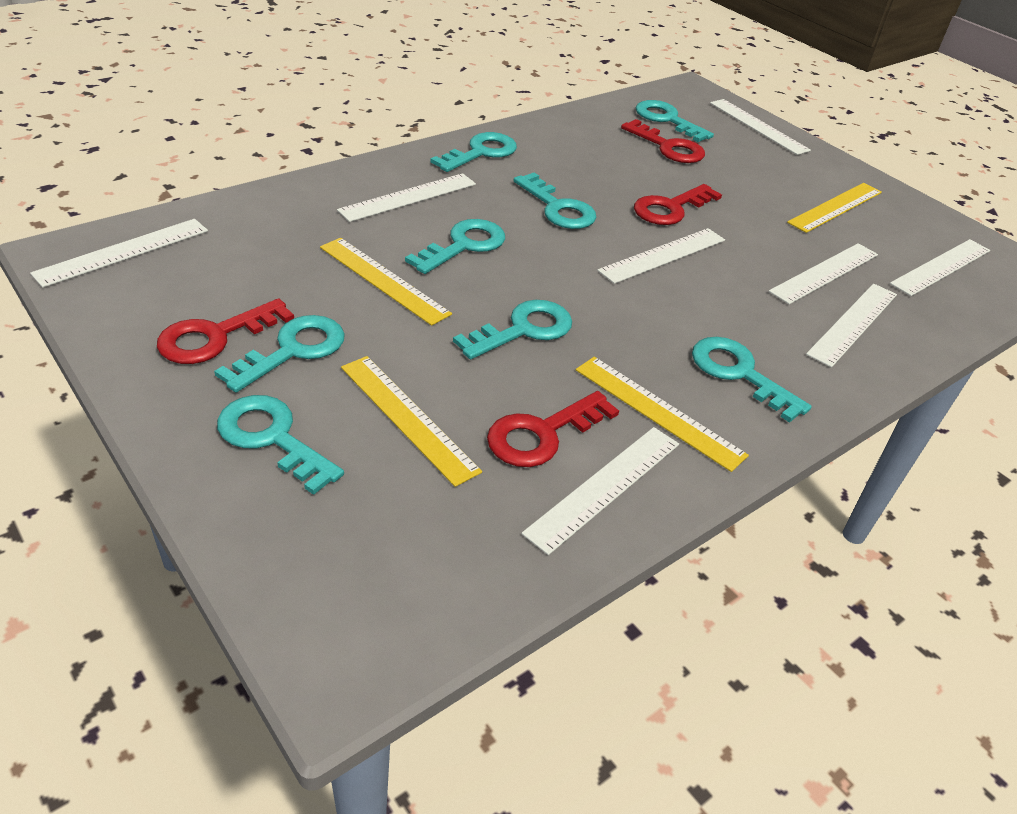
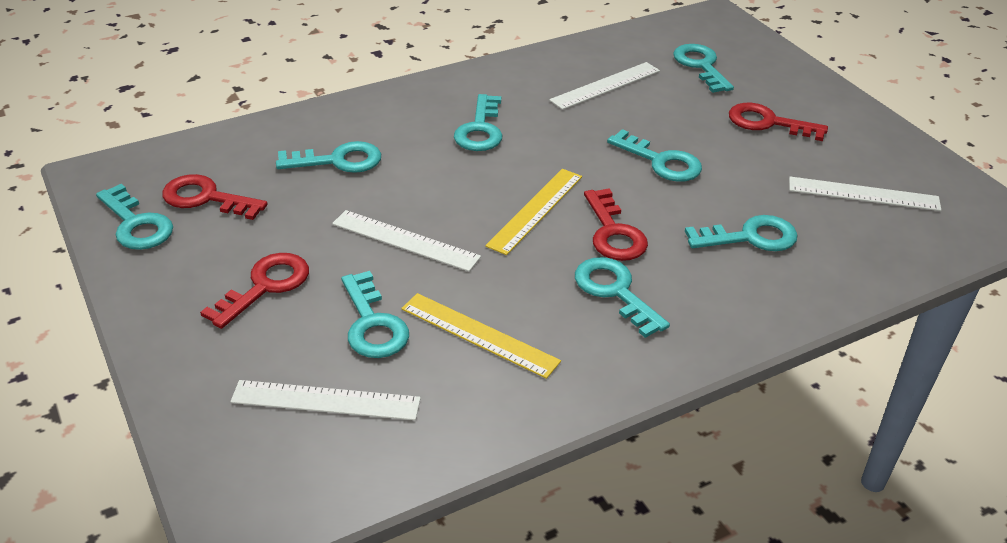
white ruler: 8 -> 4
yellow ruler: 4 -> 2

